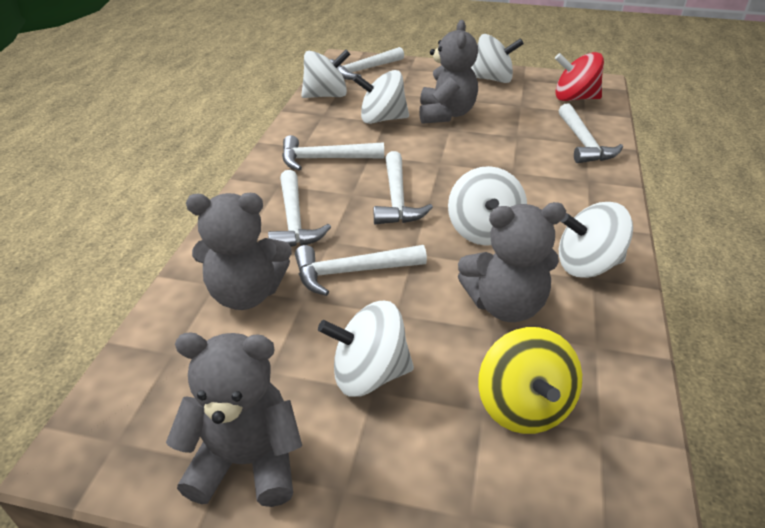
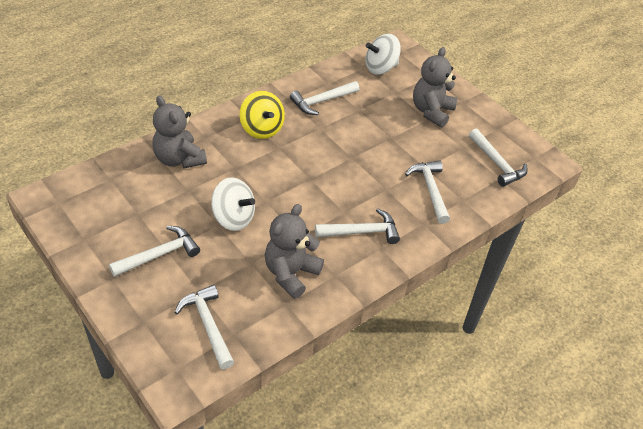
grey teddy bear: 4 -> 3
red spinning top: 1 -> 0
white spinning top: 6 -> 2

